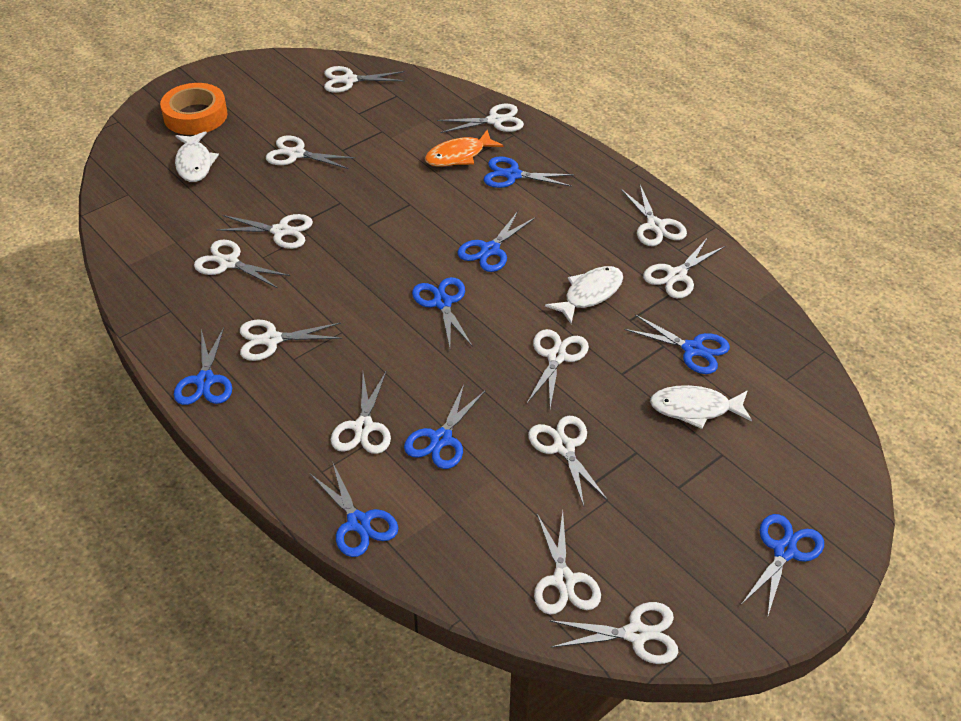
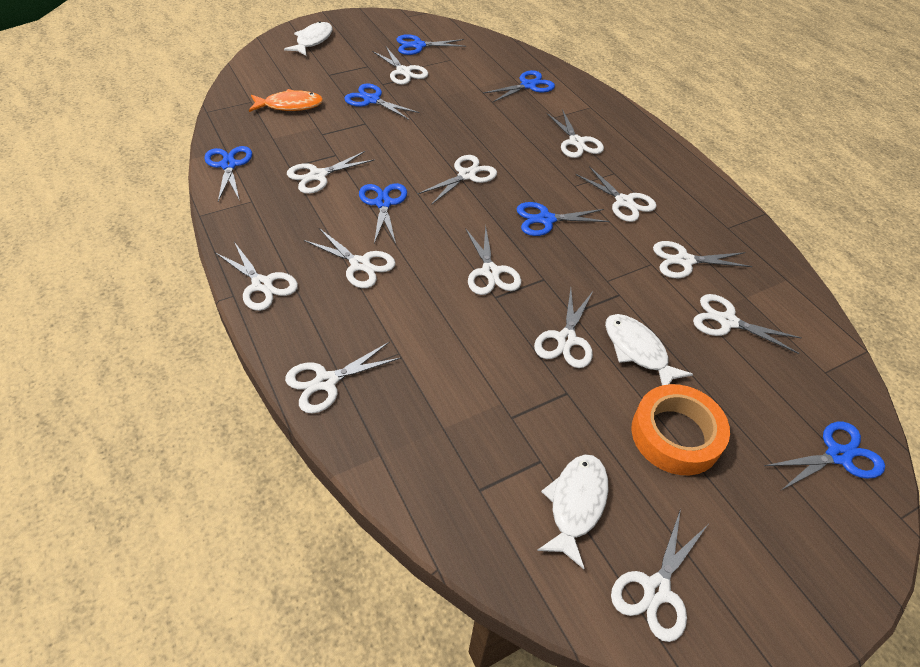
blue scissors: 8 -> 7

